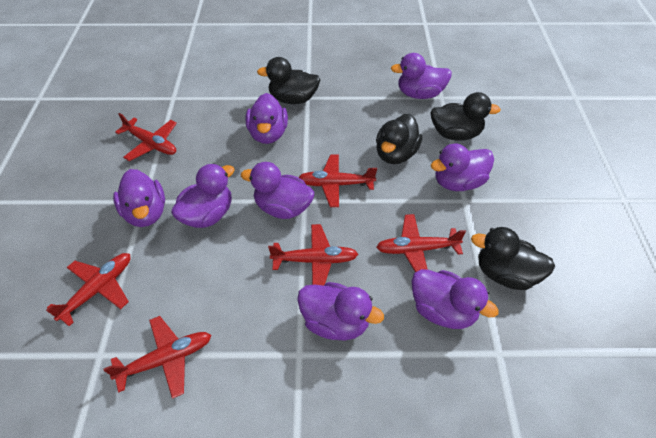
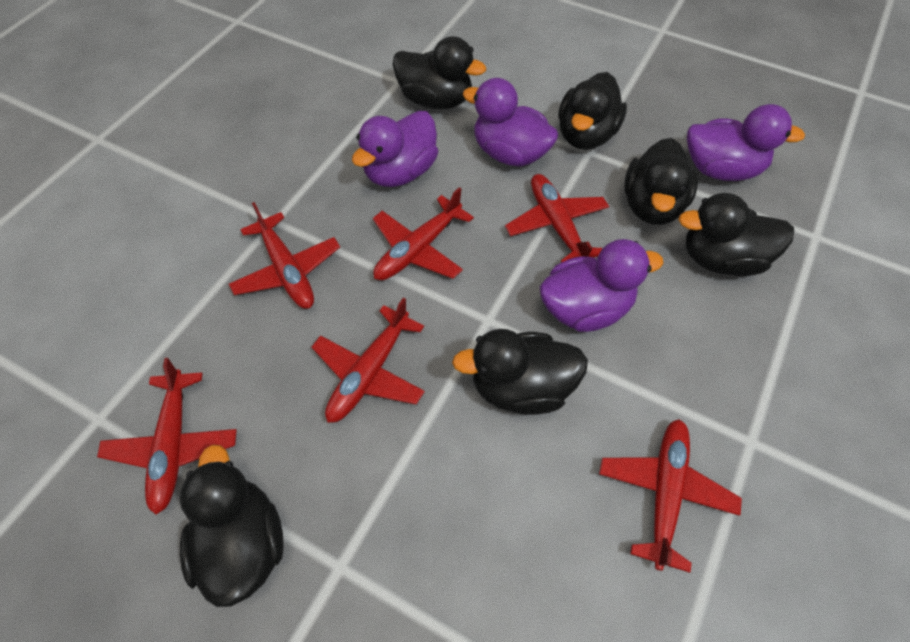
black duck: 4 -> 6
purple duck: 8 -> 4

